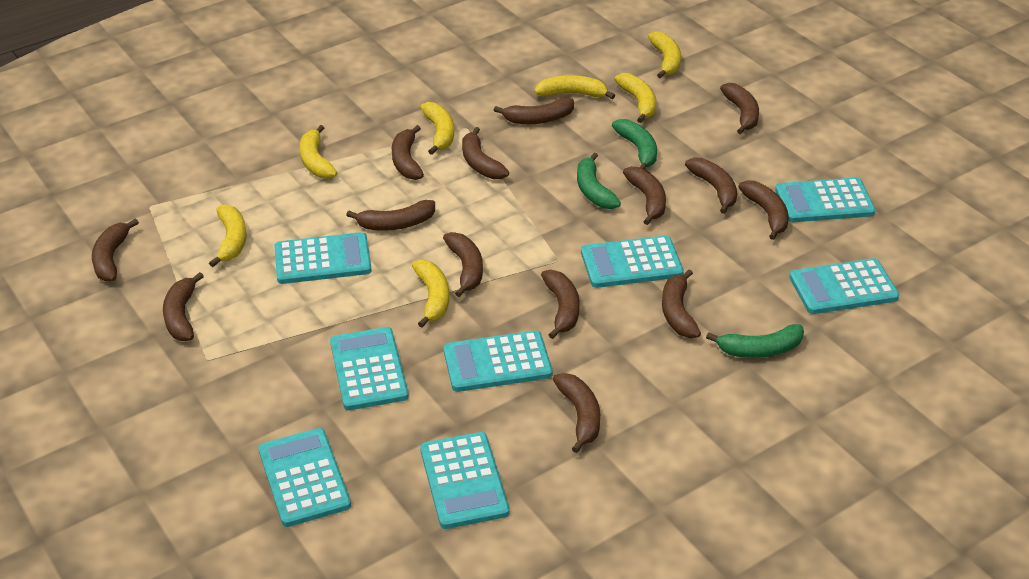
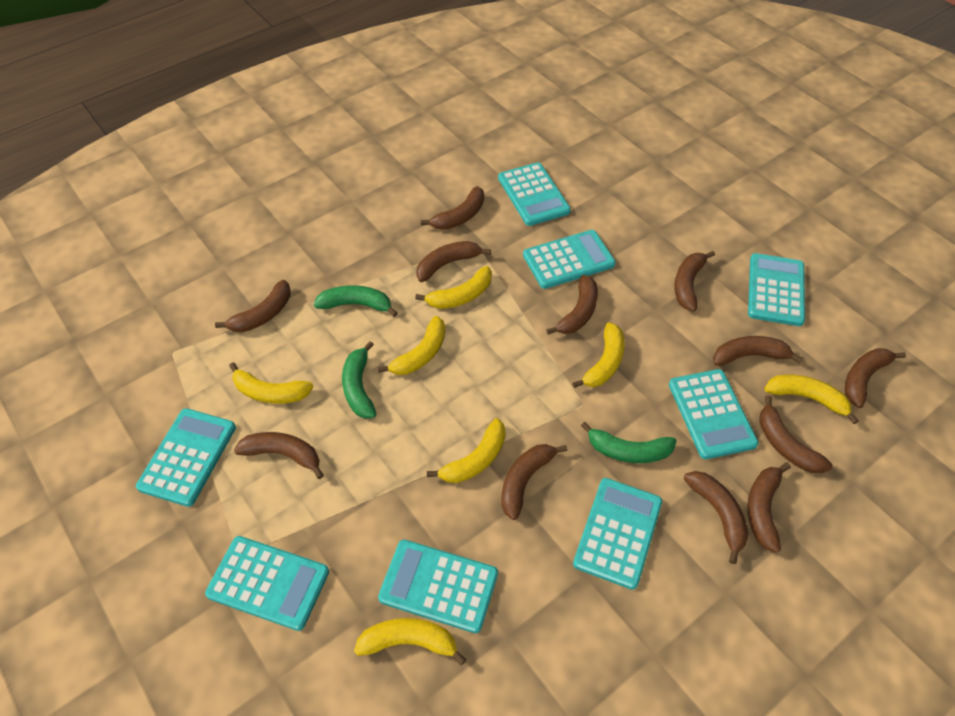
brown banana: 14 -> 12

